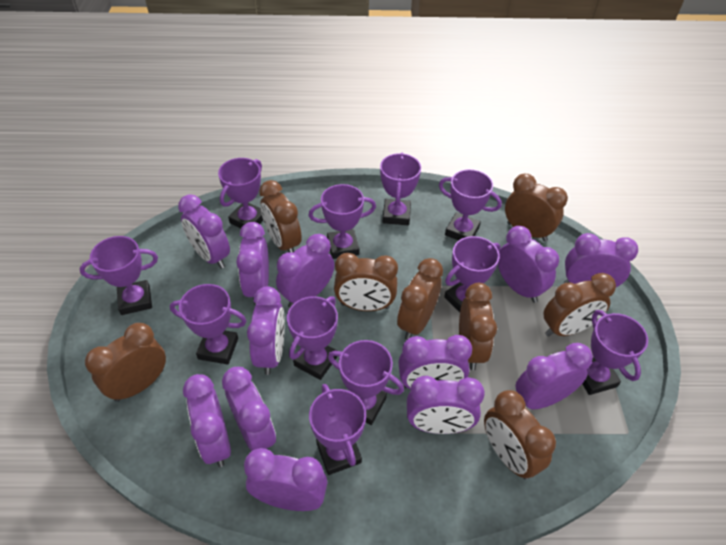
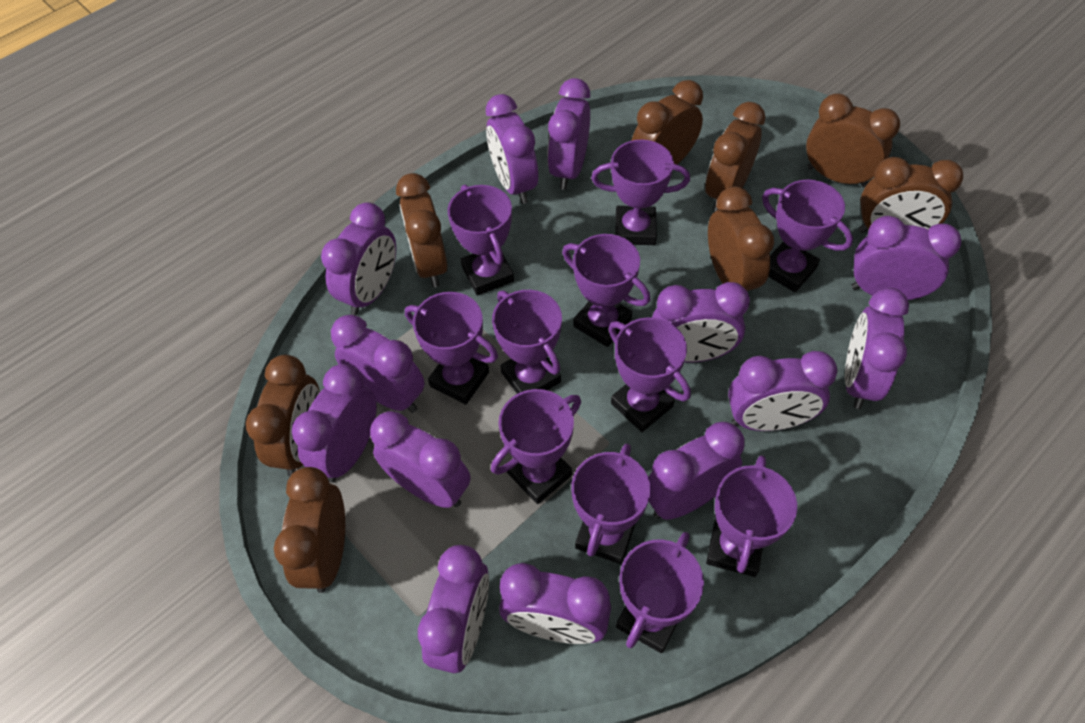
purple clock: 12 -> 13

